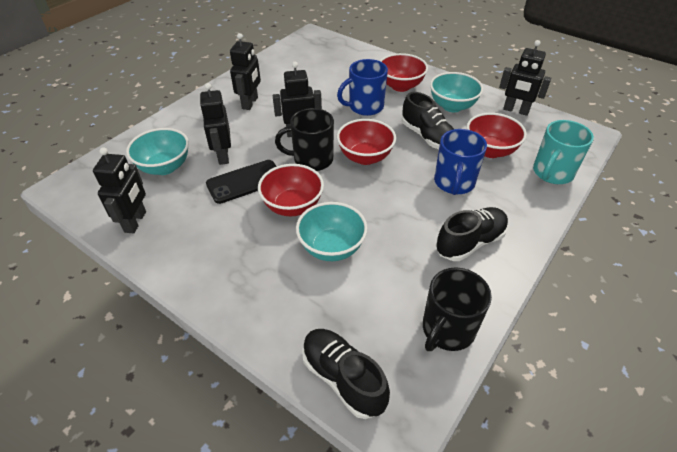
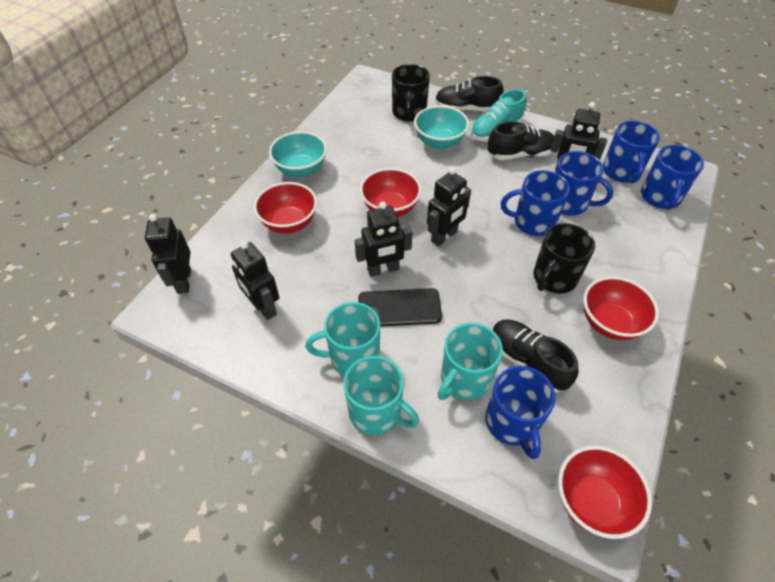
blue mug: 2 -> 5
turquoise bowl: 3 -> 2
turquoise mug: 1 -> 3
turquoise shoe: 0 -> 1

